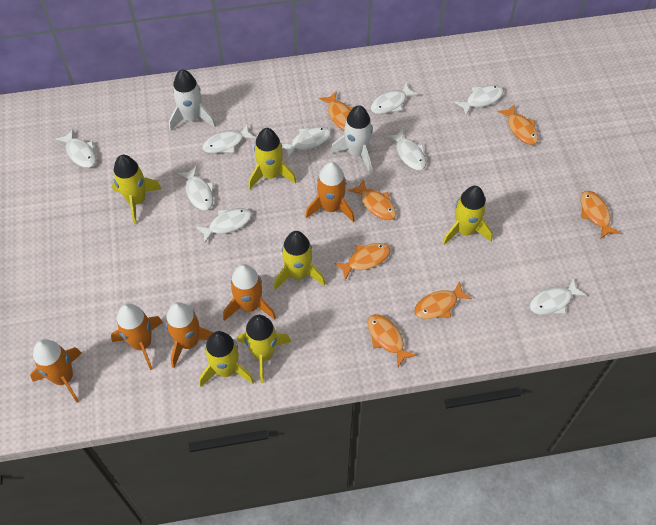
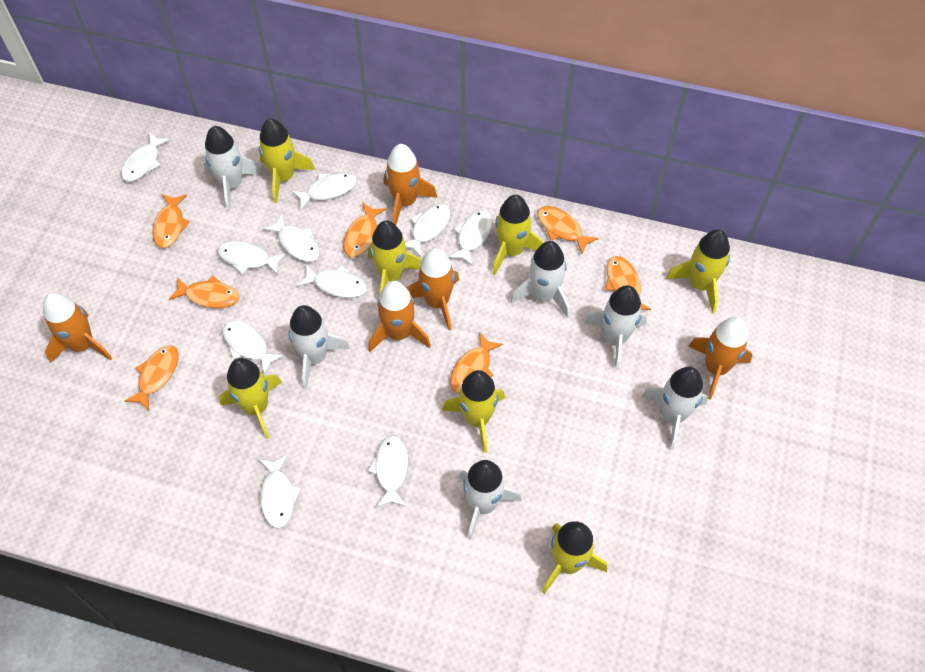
white fish: 9 -> 10
white rocket: 2 -> 6
yellow rocket: 6 -> 7

